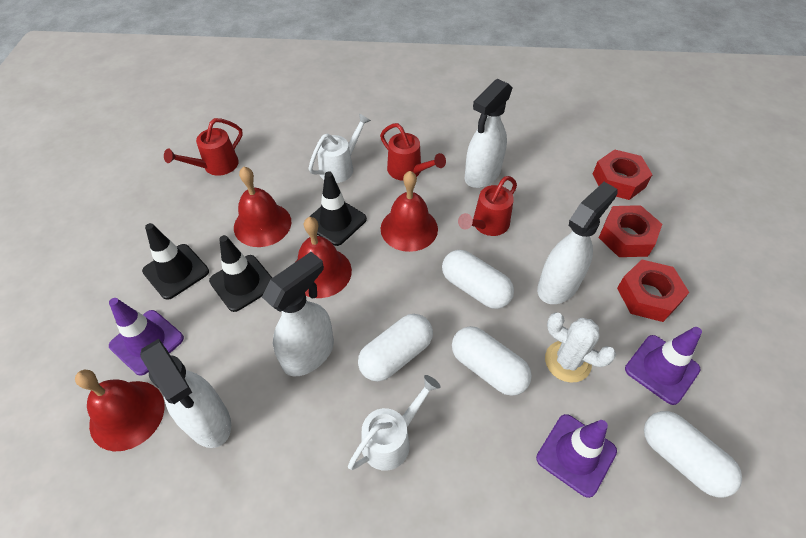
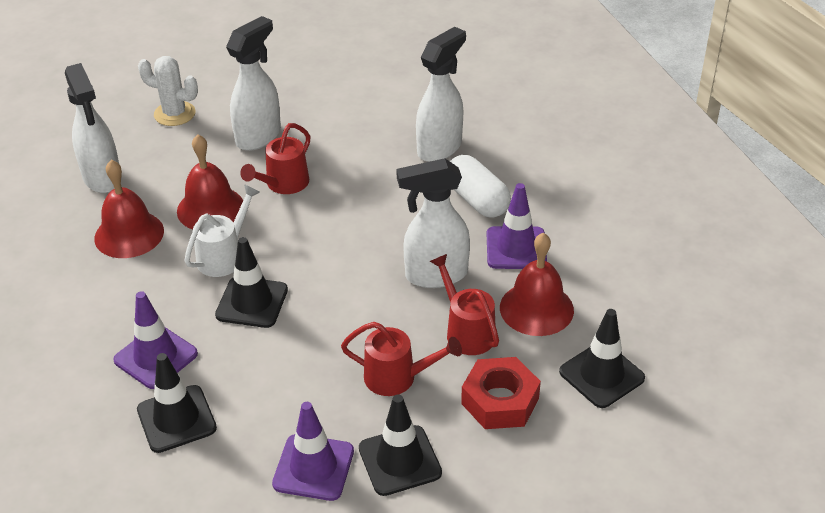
black traffic cone: 3 -> 4
red bell: 4 -> 3
red nut: 3 -> 1
white capsule: 4 -> 1
white watering can: 2 -> 1

